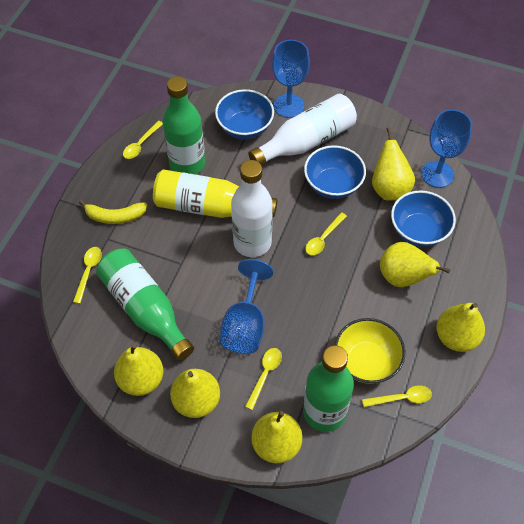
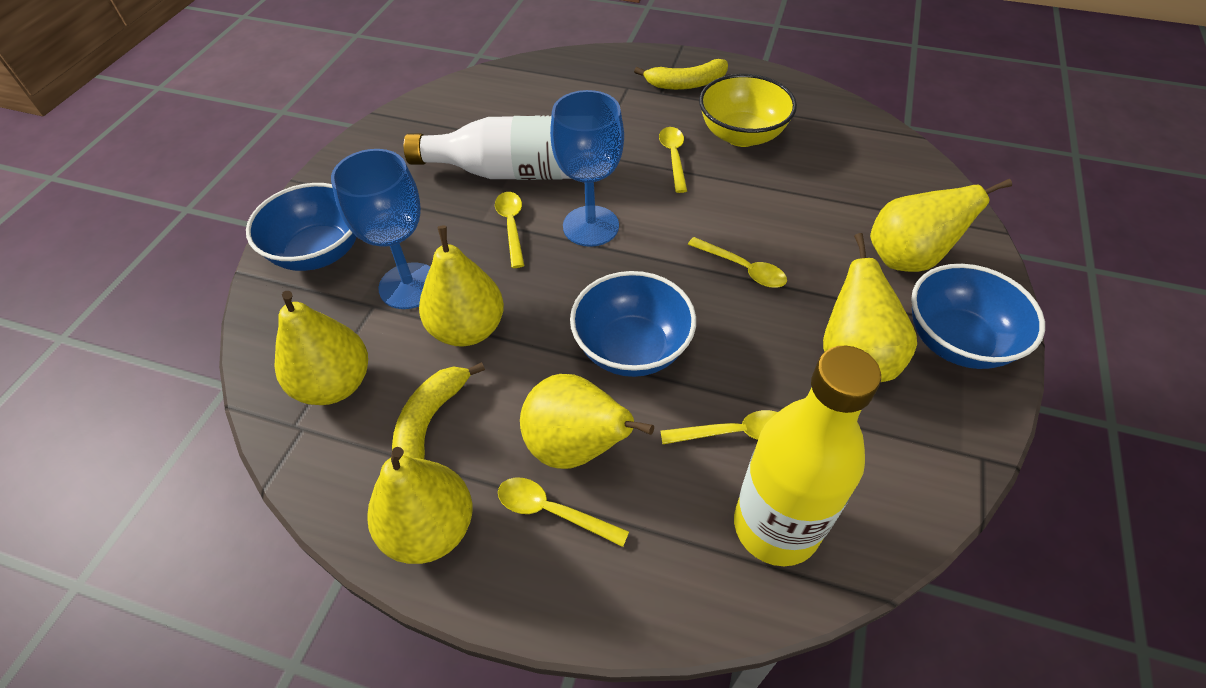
blue goblet: 3 -> 2
green bottle: 3 -> 0
white bottle: 2 -> 1
yellow banana: 1 -> 2

